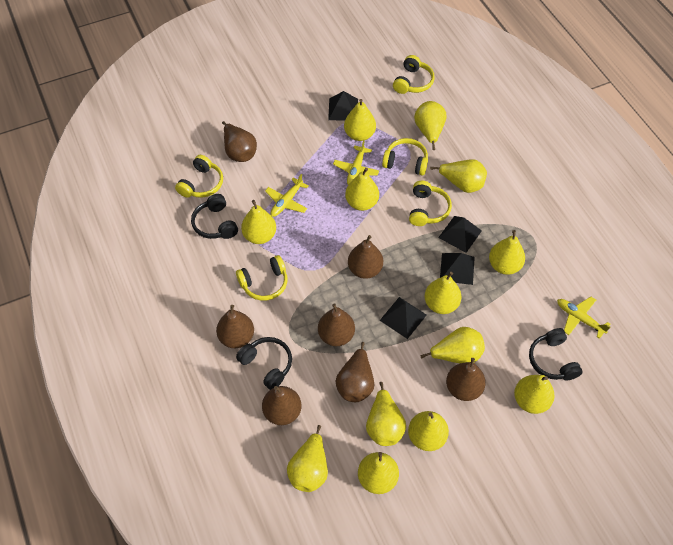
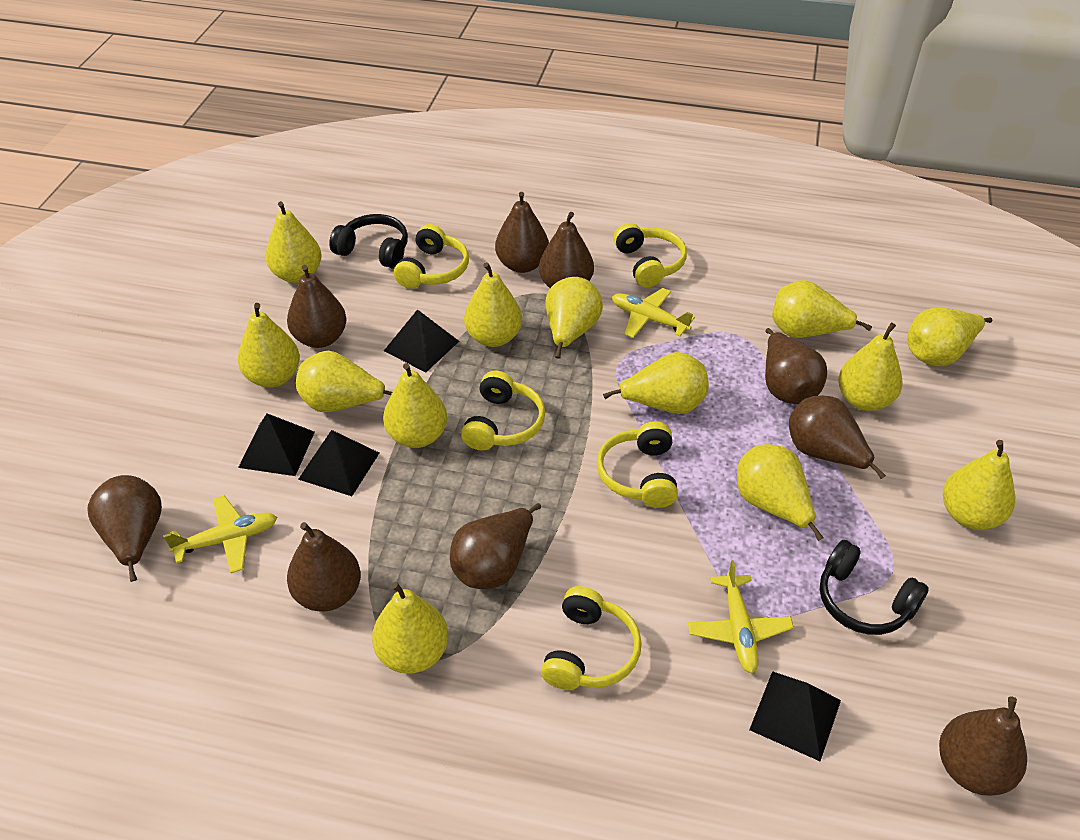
black headphones: 3 -> 2
brown pear: 7 -> 9

